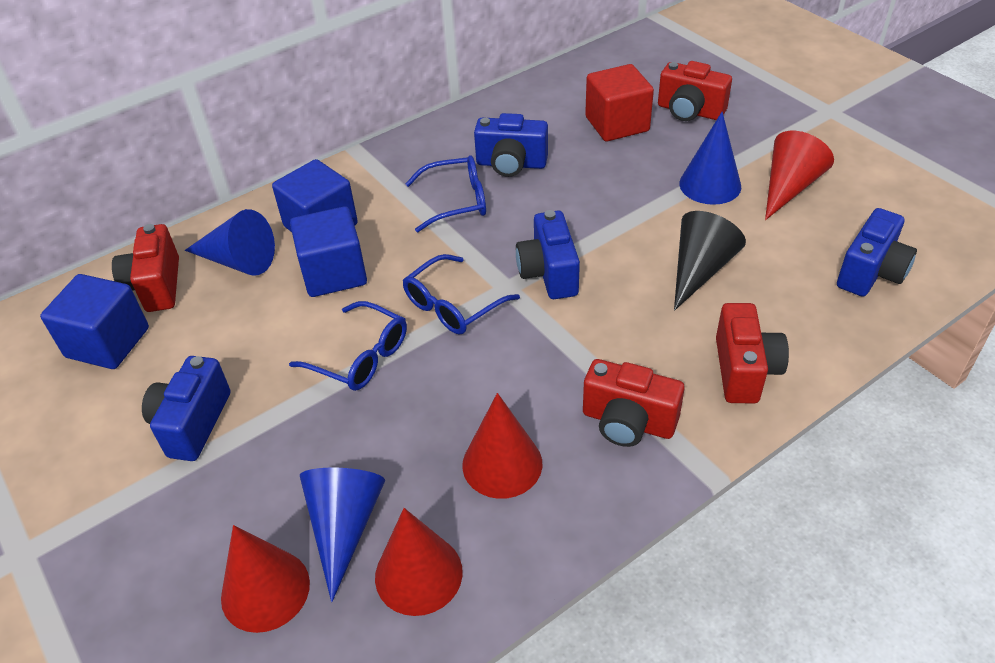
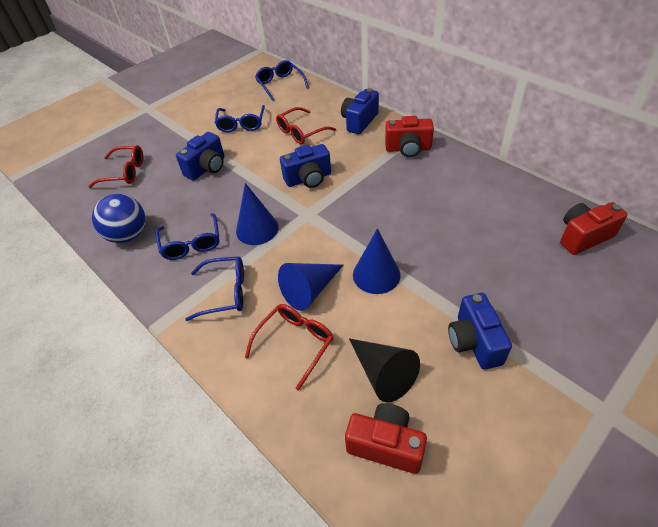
blue ball: 0 -> 1
blue cube: 3 -> 0
blue glasses: 3 -> 4
red camera: 4 -> 3
red cone: 4 -> 0
red cube: 1 -> 0
red glasses: 0 -> 3

